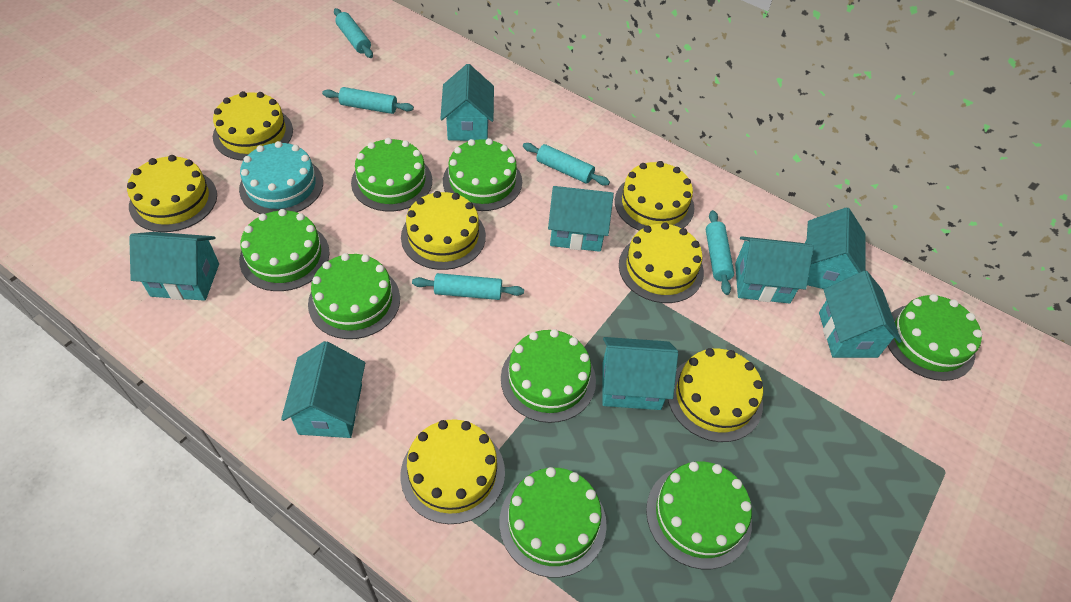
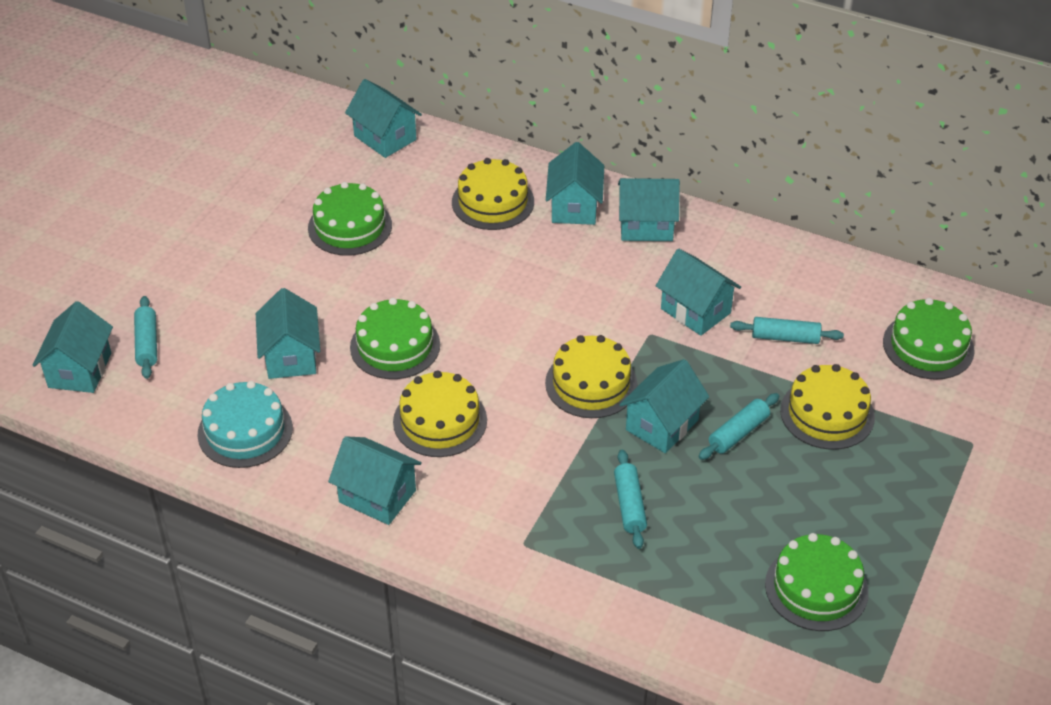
green cake: 8 -> 4
turquoise rolling pin: 5 -> 4
yellow cake: 7 -> 4

